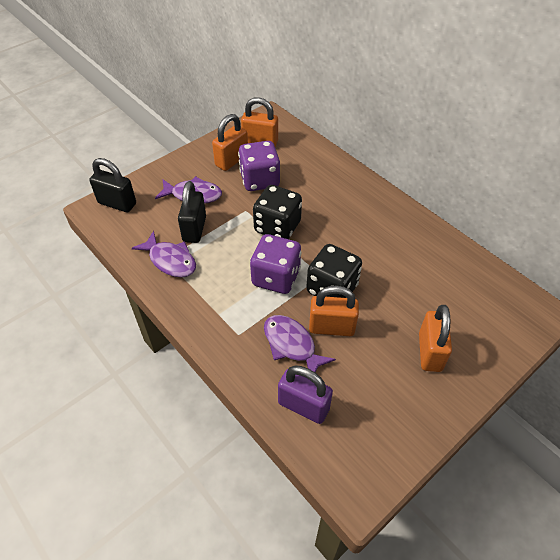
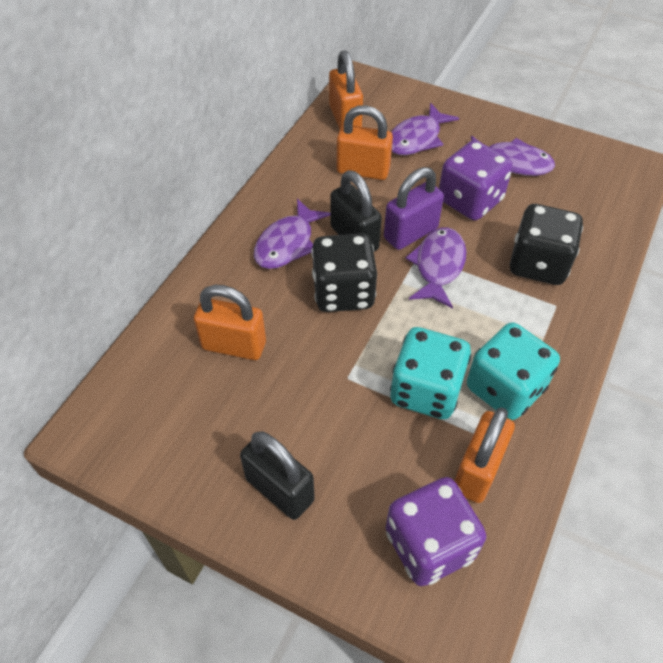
purple fish: 3 -> 4
turquoise dice: 0 -> 2

